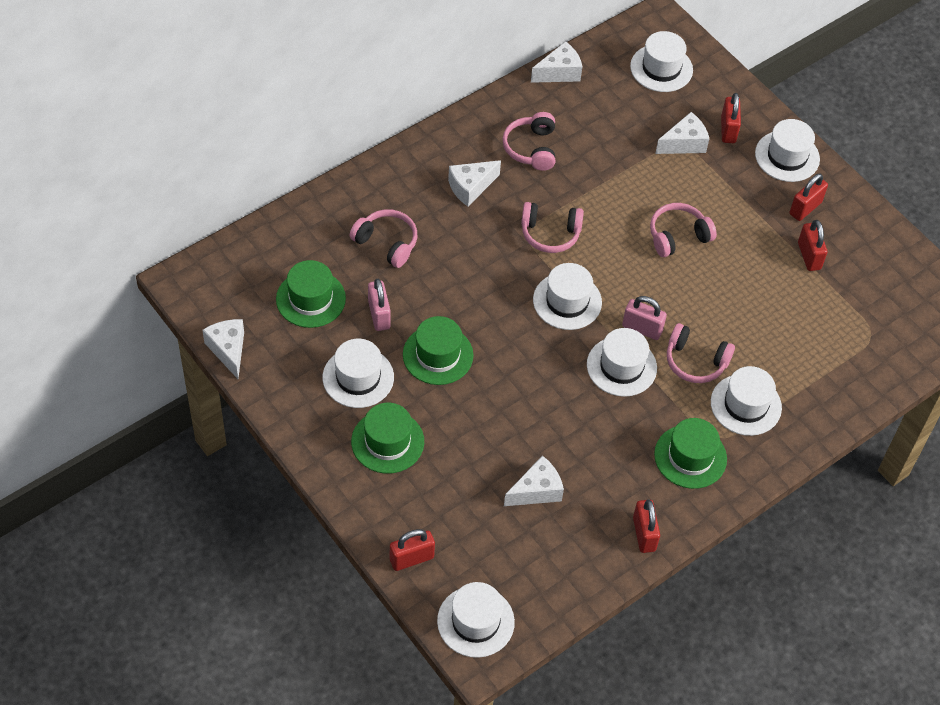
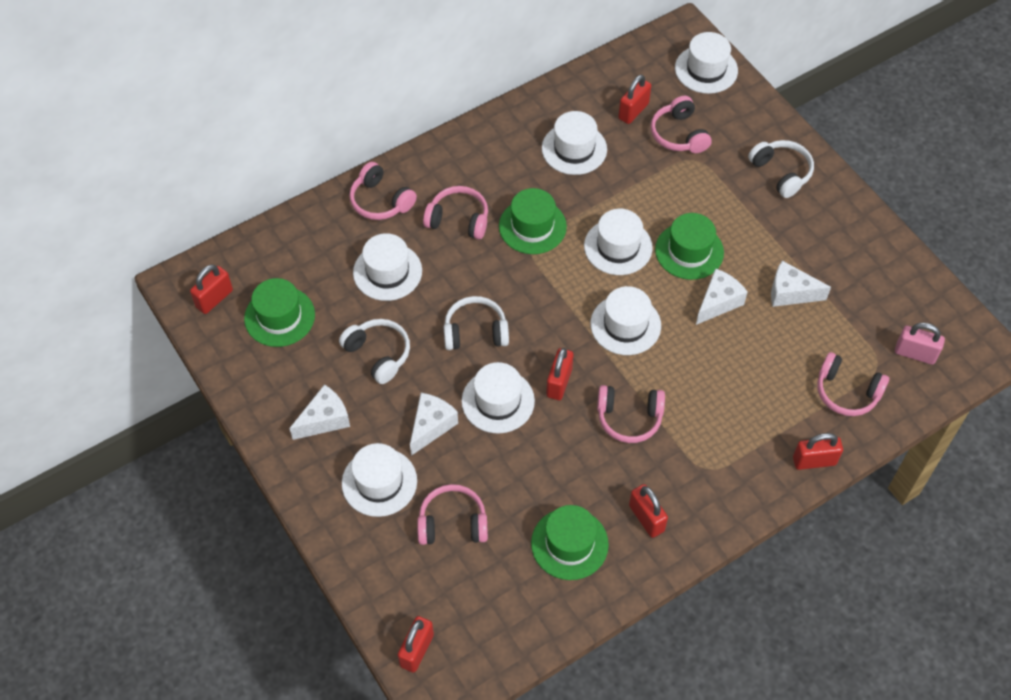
pink headphones: 5 -> 6
pink padlock: 2 -> 1
red padlock: 5 -> 6
white cheese: 5 -> 4
white headphones: 0 -> 3

